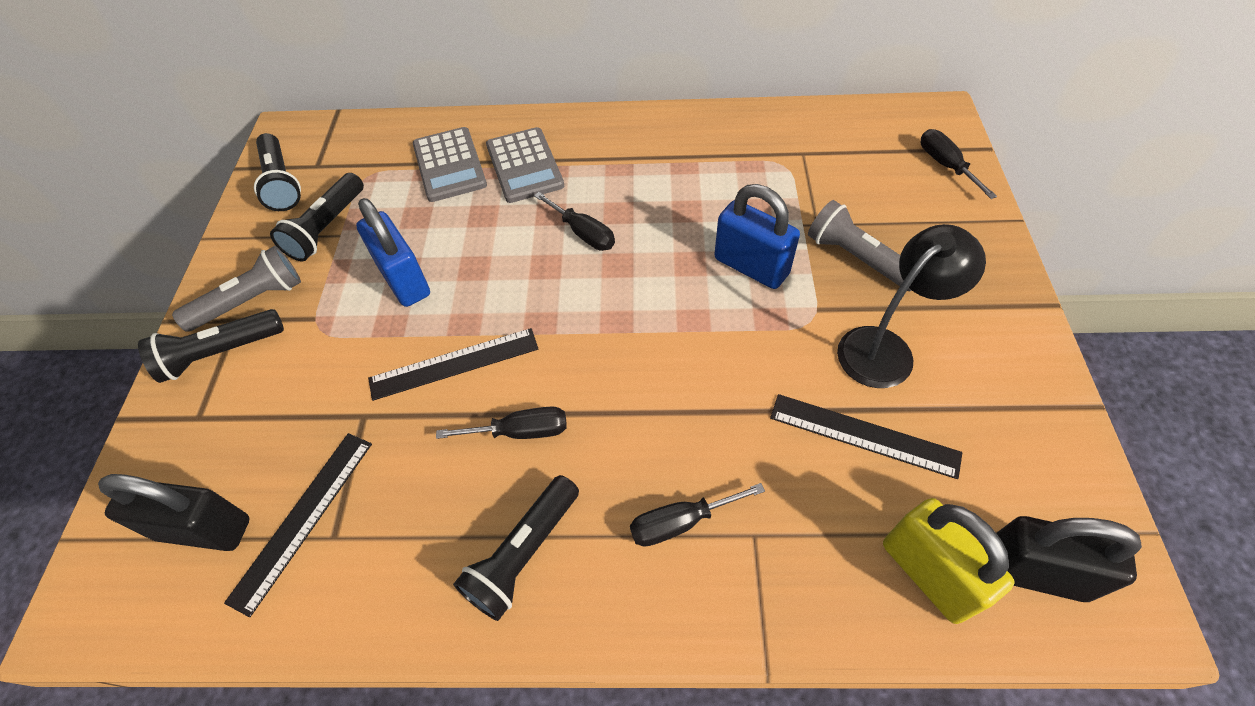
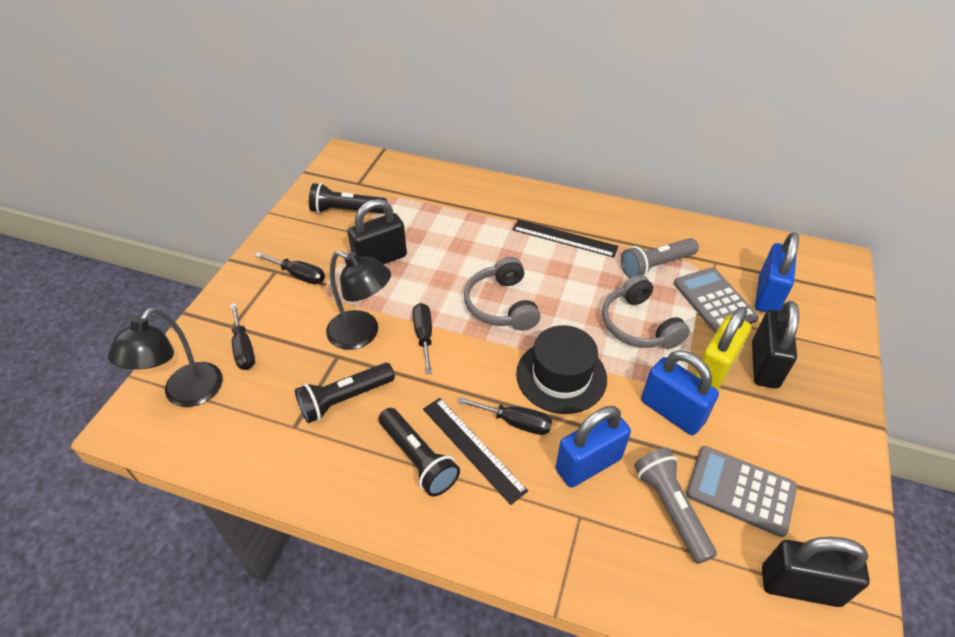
black flashlight: 4 -> 3
black hat: 0 -> 1
black lamp: 1 -> 2
black padlock: 2 -> 3
black ruler: 3 -> 2
blue padlock: 2 -> 3
grey headphones: 0 -> 2

